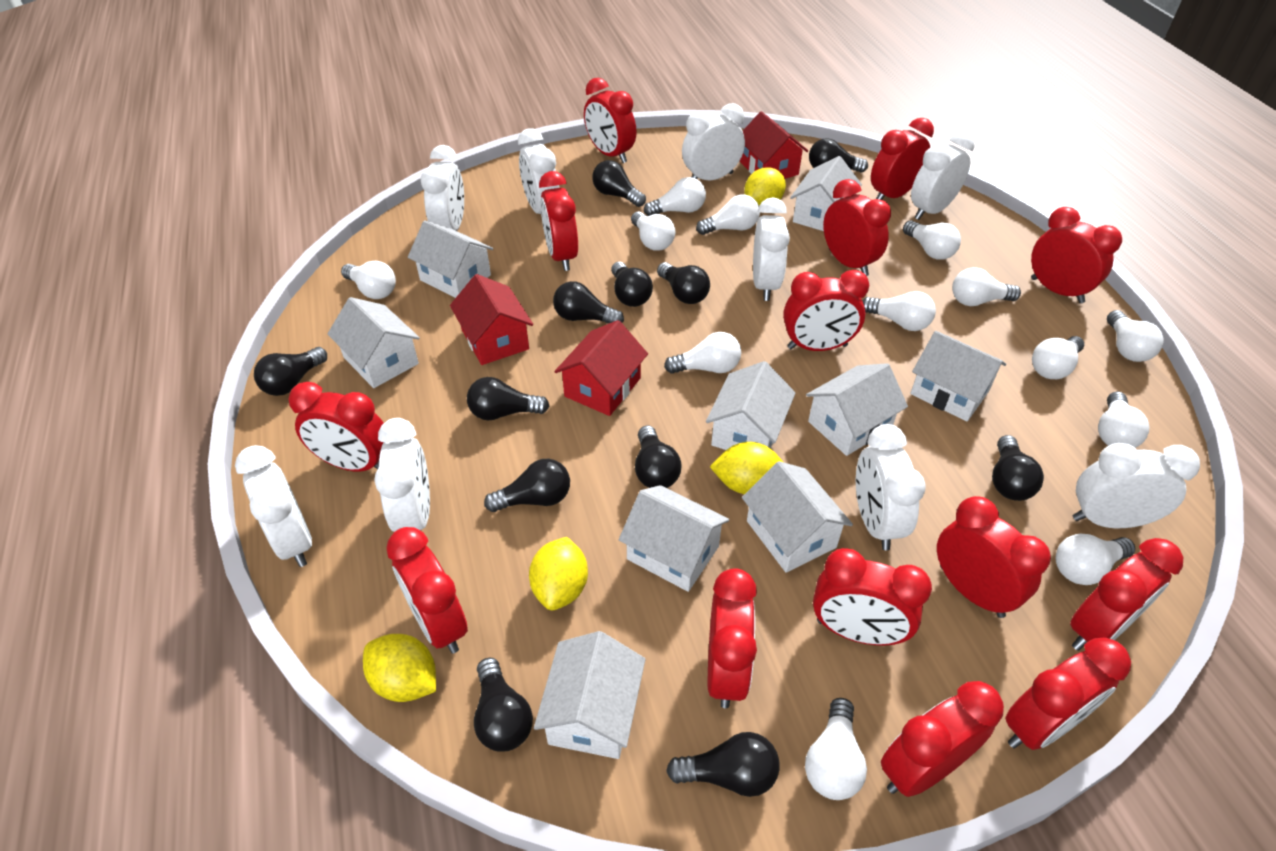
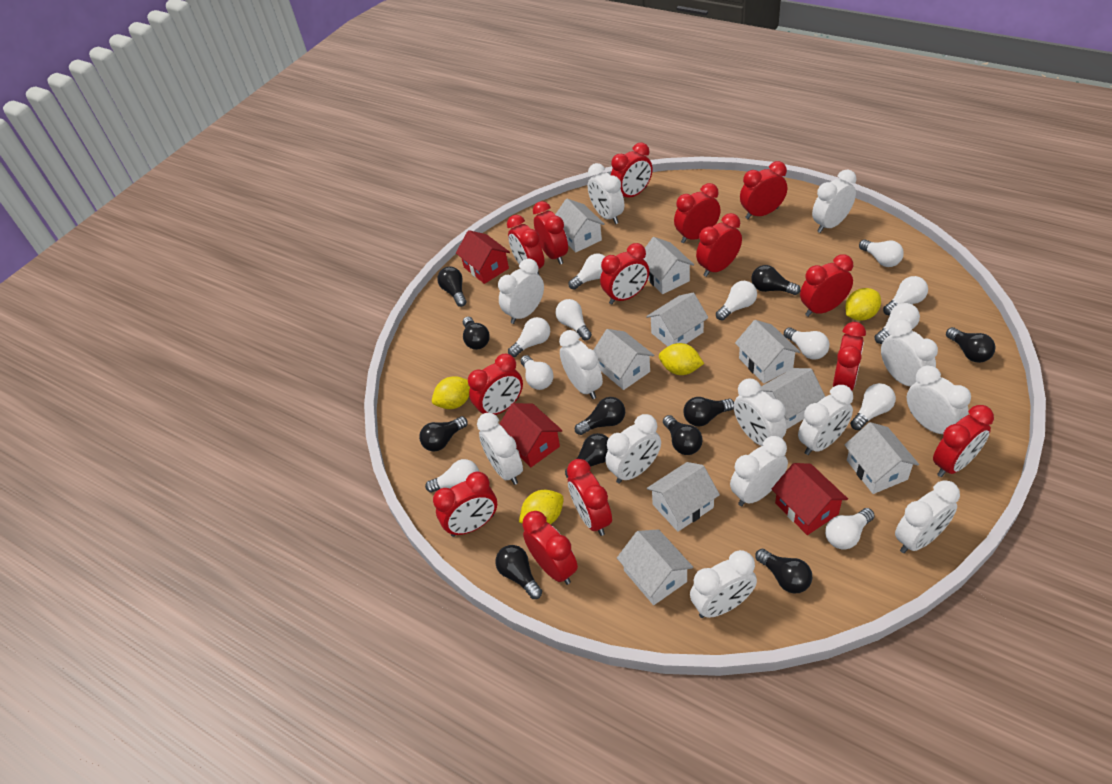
black light bulb: 12 -> 11
white clock: 9 -> 13
white light bulb: 13 -> 12

